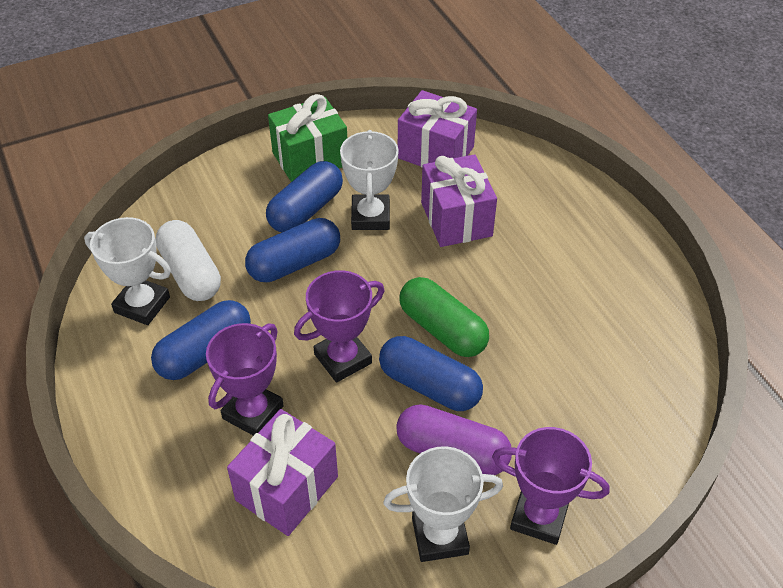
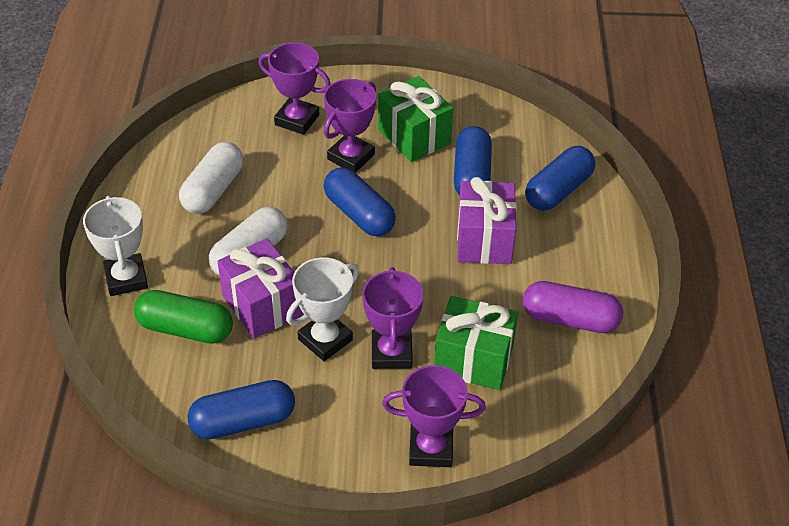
green gift: 1 -> 2
purple gift: 3 -> 2
purple trophy: 3 -> 4
white capsule: 1 -> 2
white trophy: 3 -> 2

